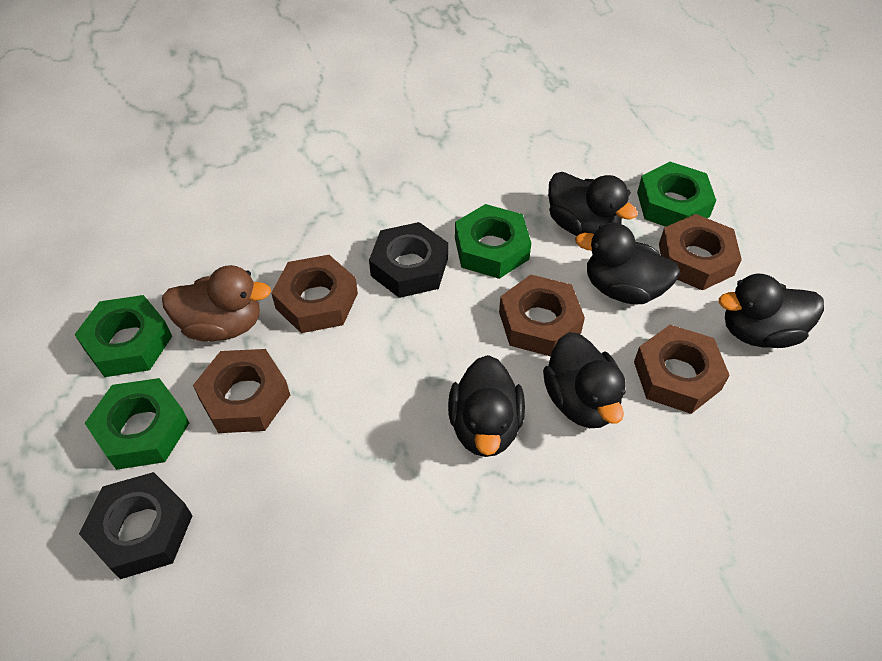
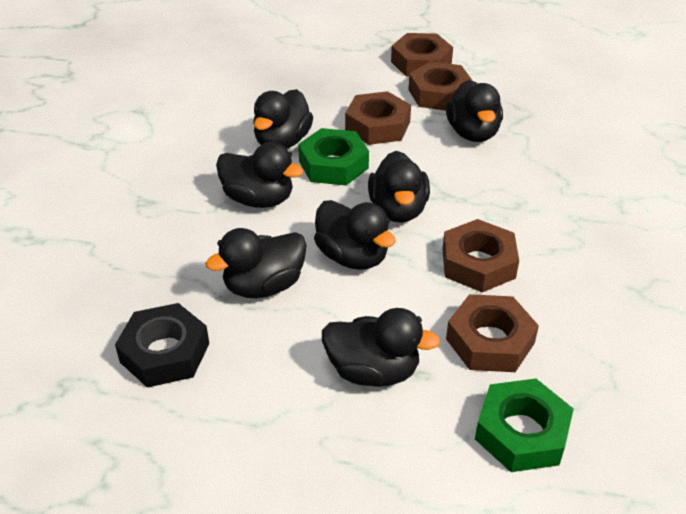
black duck: 5 -> 7
black nut: 2 -> 1
brown duck: 1 -> 0
green nut: 4 -> 2

